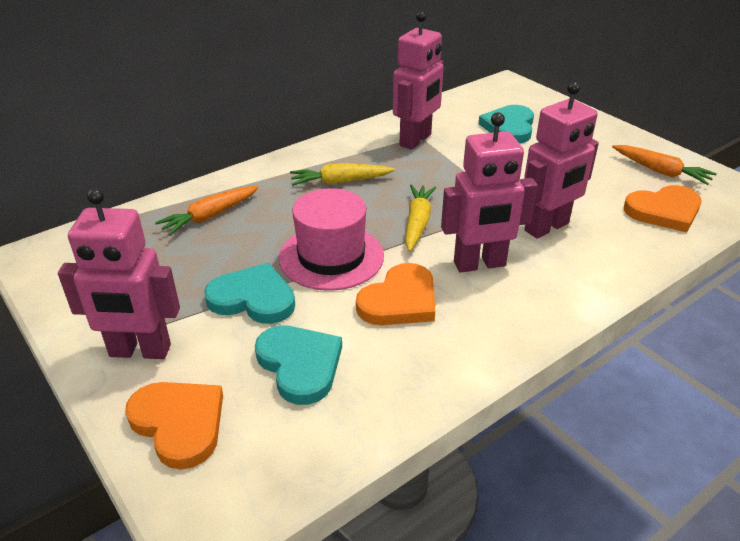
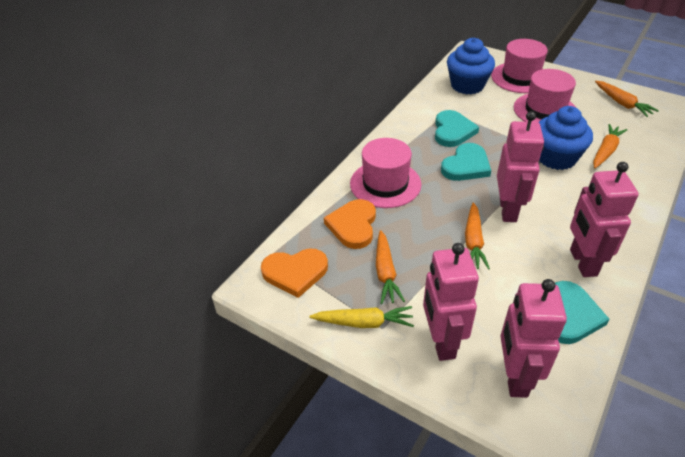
blue cupcake: 0 -> 2
orange carrot: 2 -> 4
orange heart: 3 -> 2
pink hat: 1 -> 3
yellow carrot: 2 -> 1

